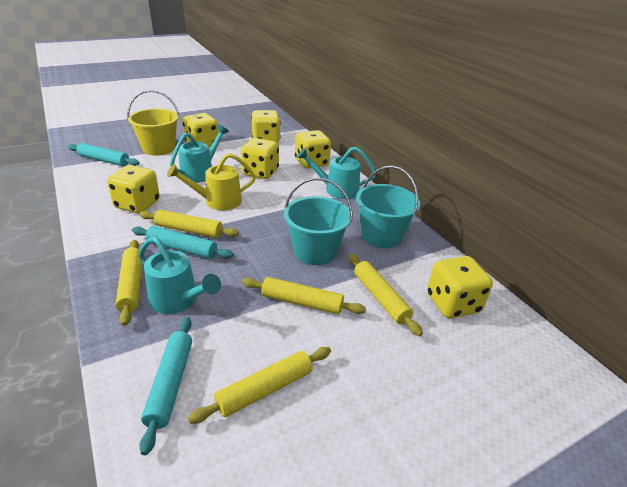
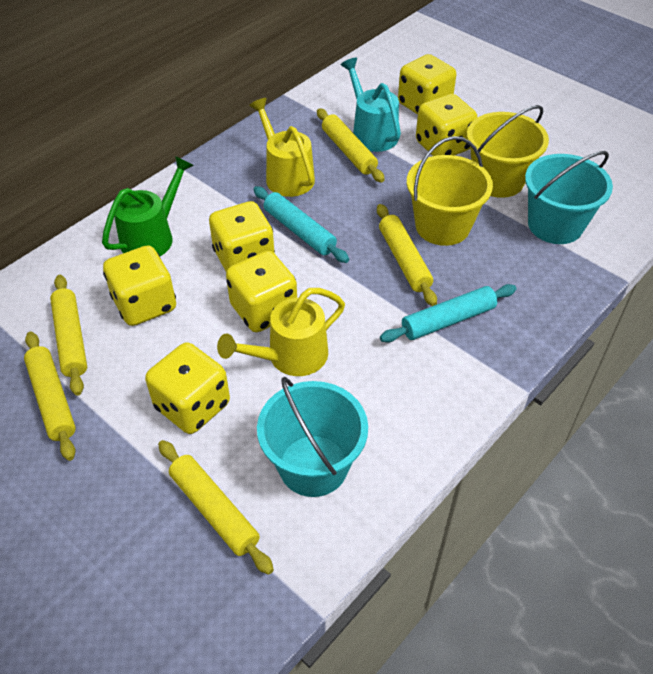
green watering can: 0 -> 1
turquoise rolling pin: 3 -> 2
turquoise watering can: 3 -> 1
yellow bucket: 1 -> 2
yellow watering can: 1 -> 2

